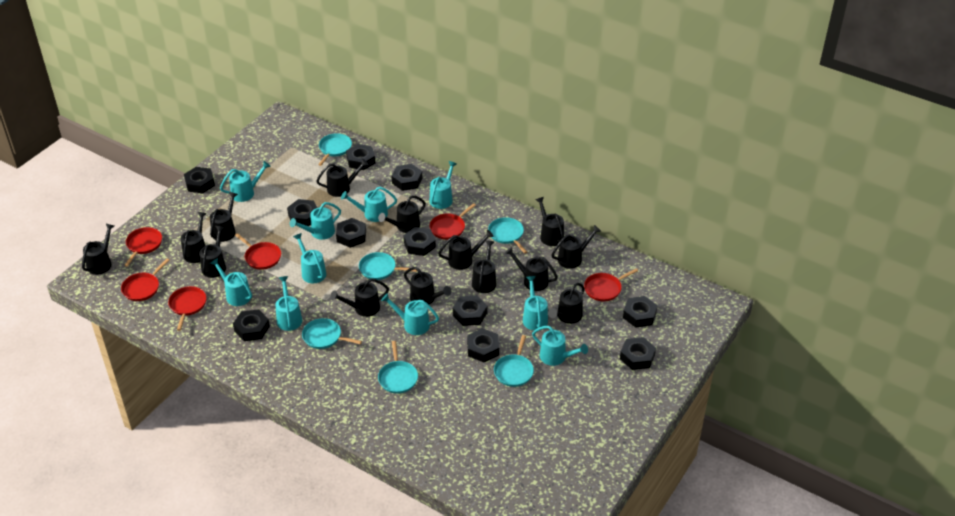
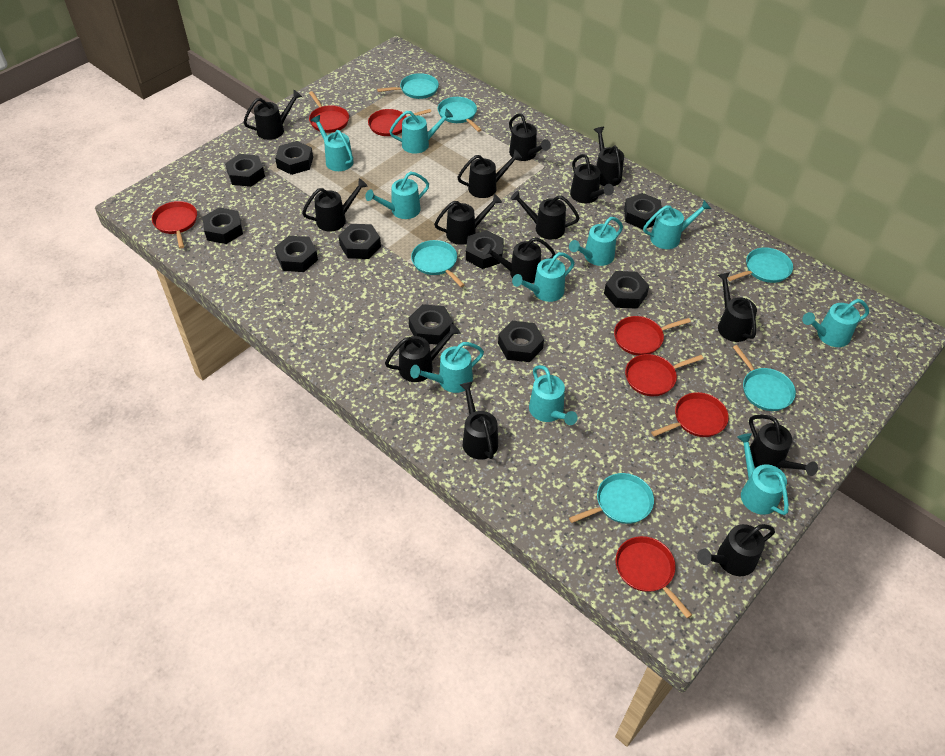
black nut: 11 -> 10
red pan: 6 -> 7

